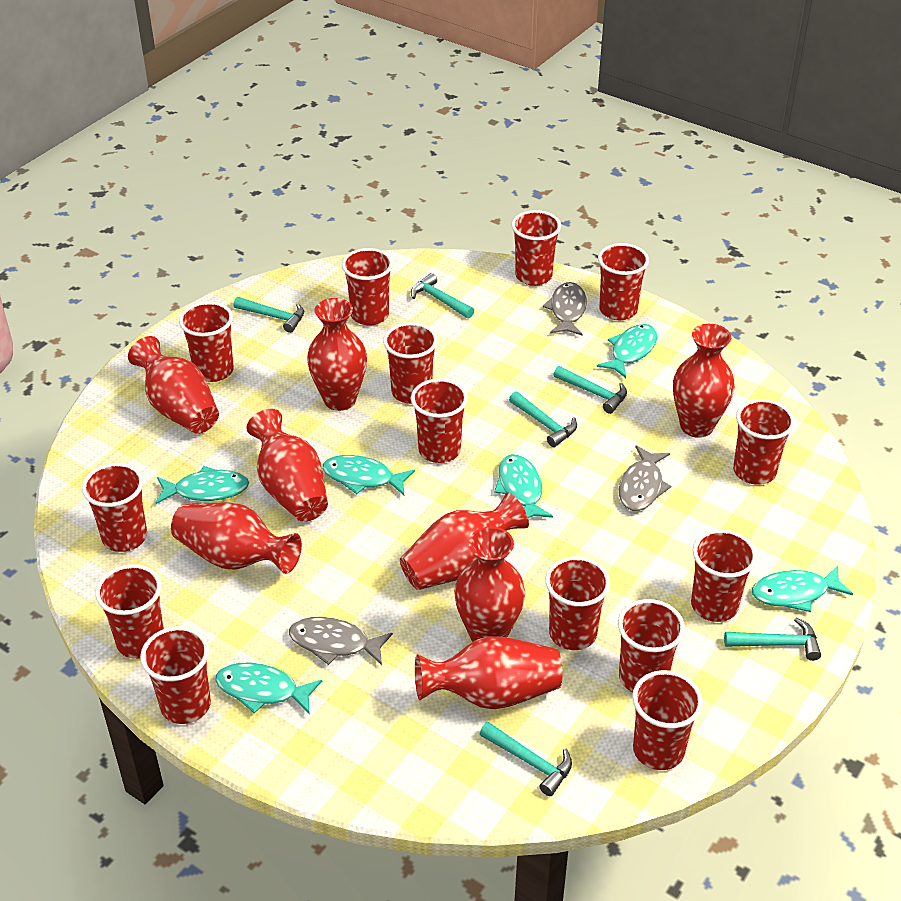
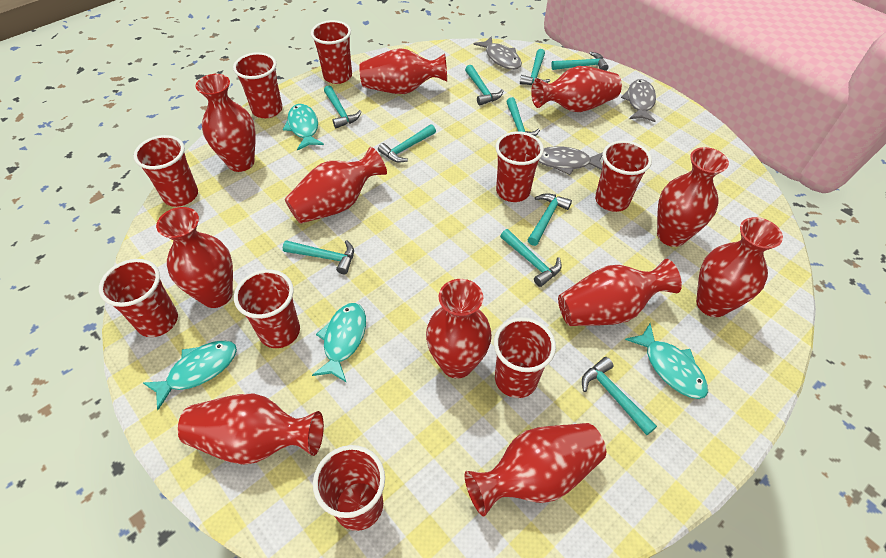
red cup: 14 -> 9
red vase: 8 -> 11
turquoise fish: 6 -> 4
turquoise hammer: 6 -> 10

